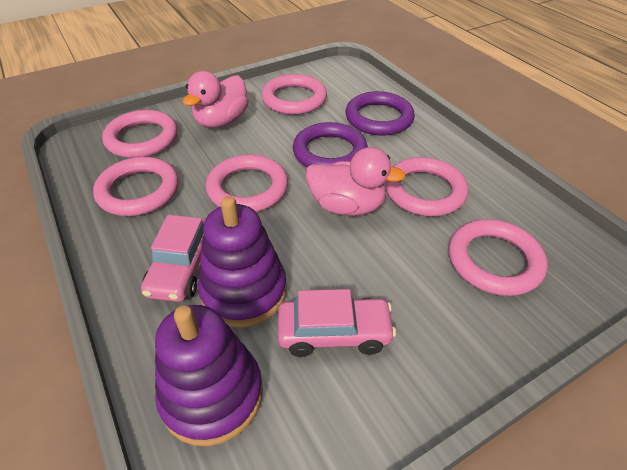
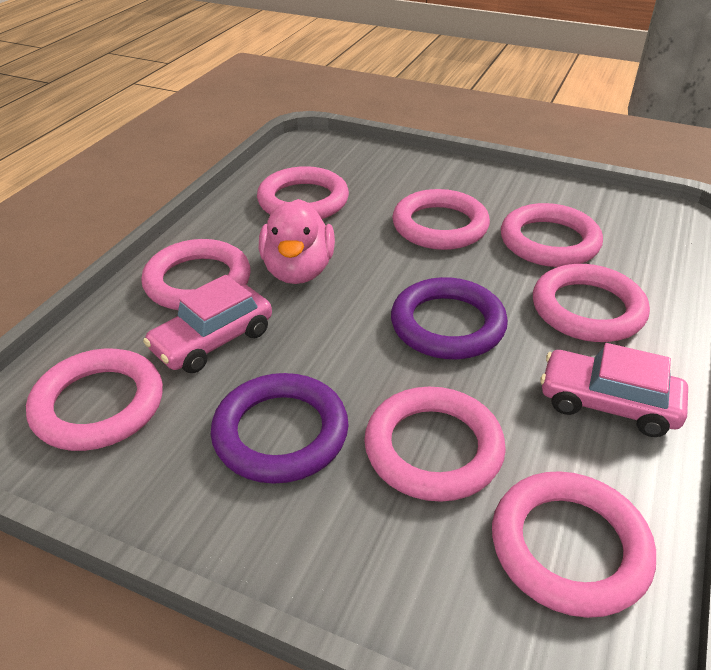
pink duck: 2 -> 1
pink ring: 6 -> 8
purple stacking toy: 2 -> 0

